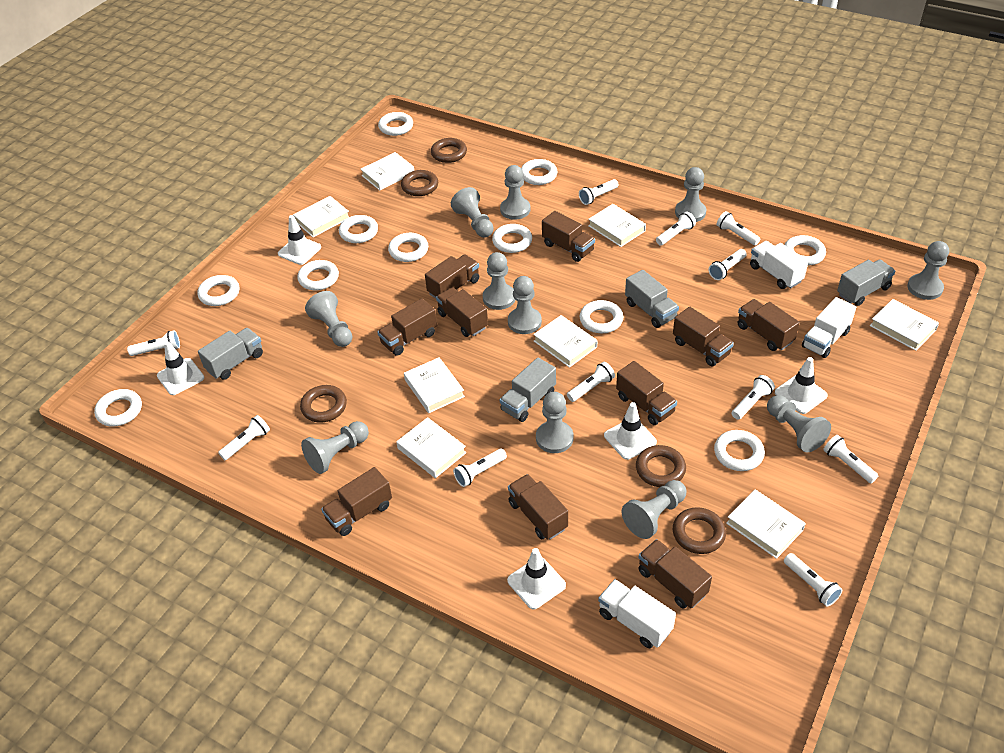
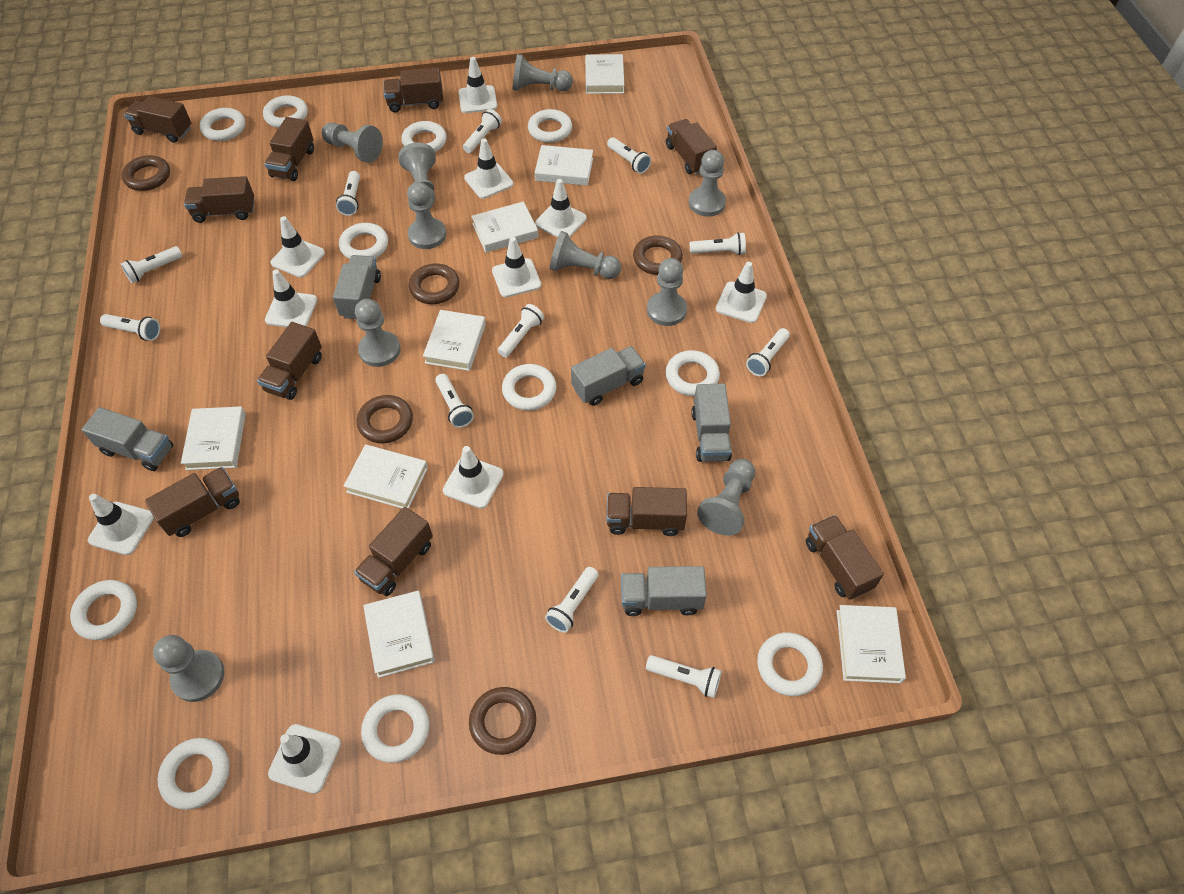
grey pawn: 11 -> 10
grey truck: 4 -> 5
white traffic cone: 5 -> 10
white truck: 3 -> 0

